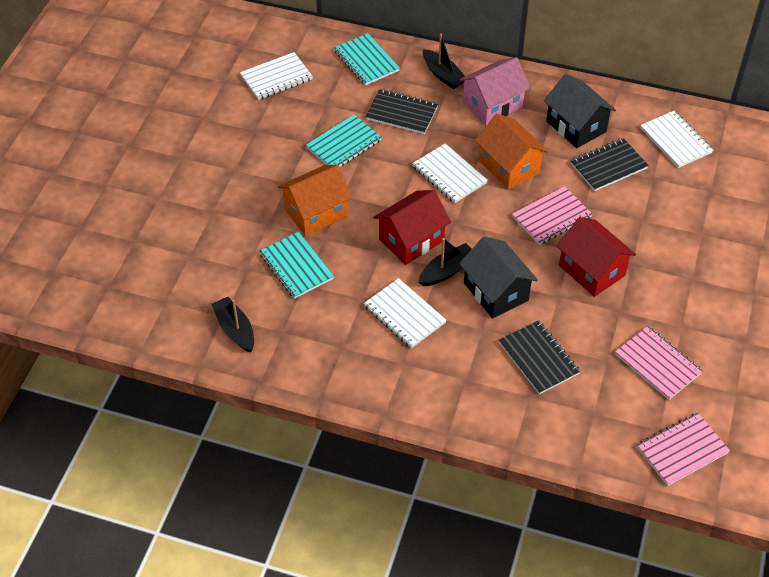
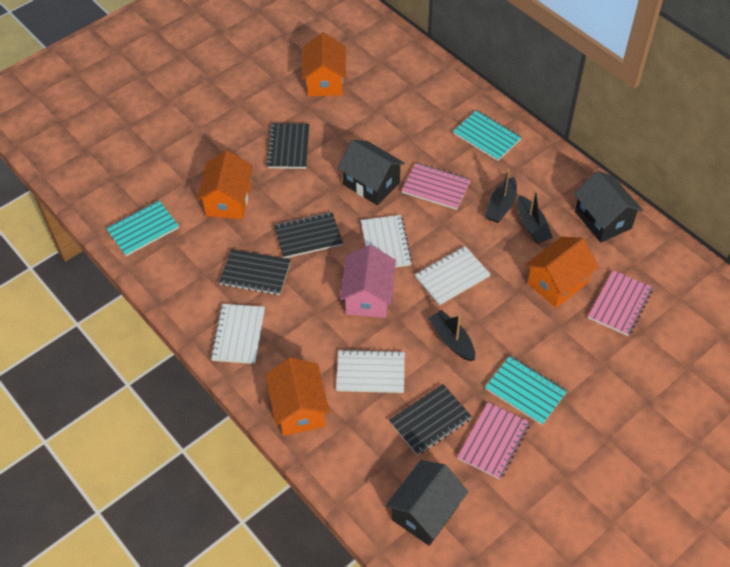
black house: 2 -> 3
black notebook: 3 -> 4
orange house: 2 -> 4
red house: 2 -> 0

